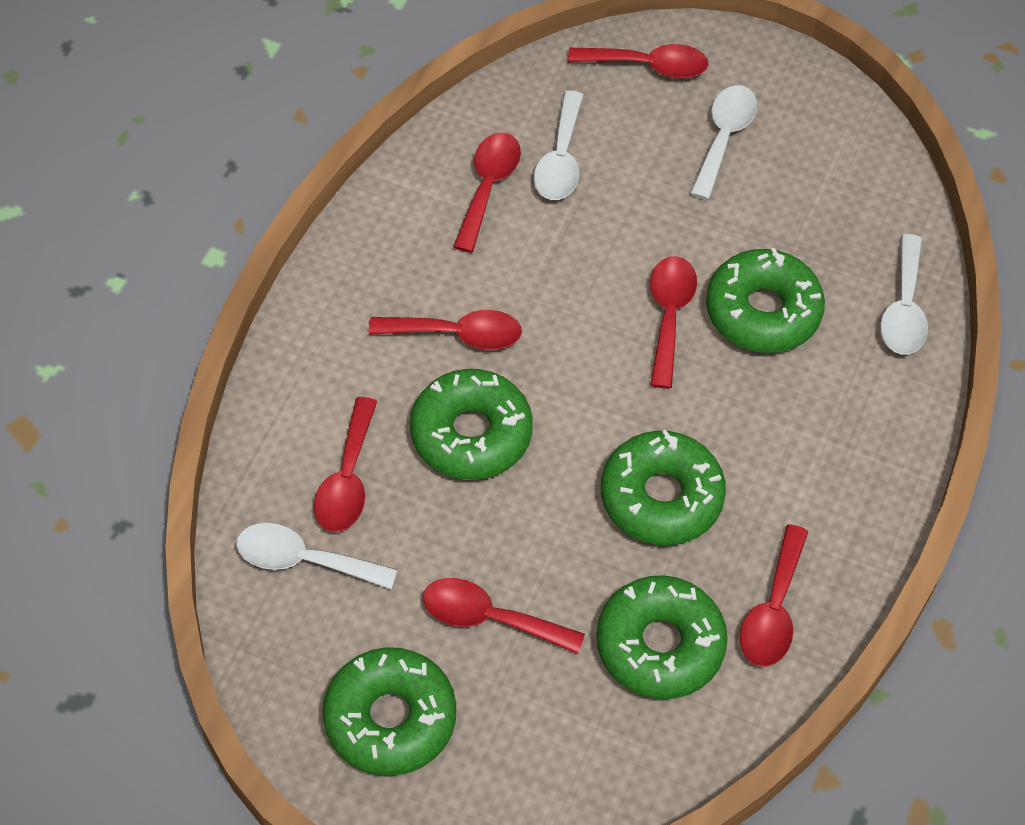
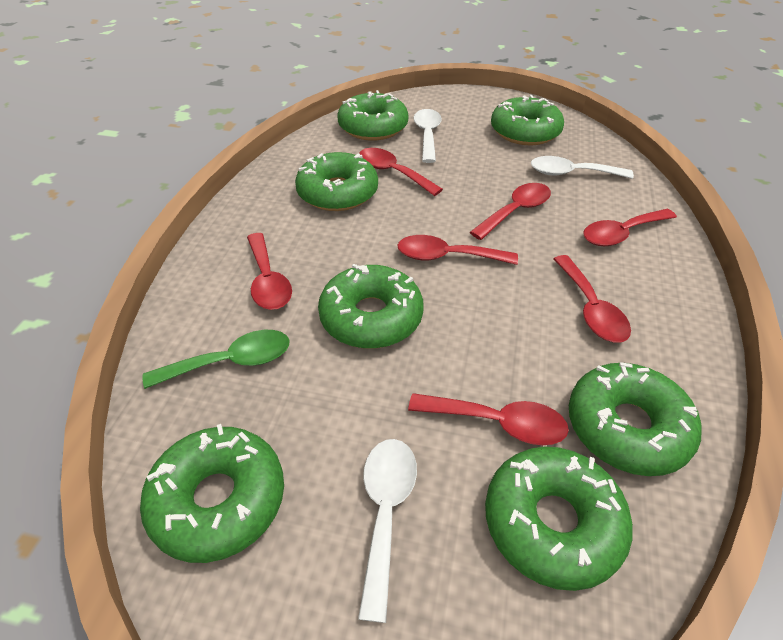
green donut: 5 -> 7
green spoon: 0 -> 1
white spoon: 4 -> 3

